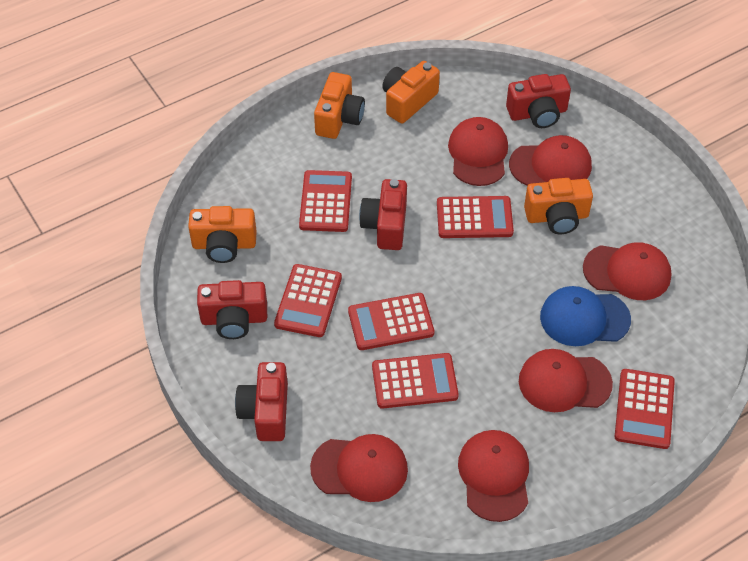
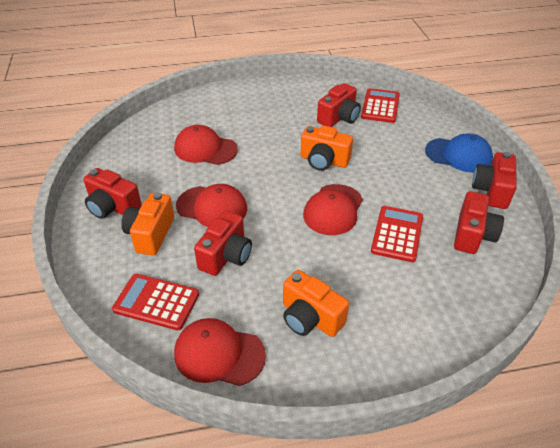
orange camera: 4 -> 3
red calculator: 6 -> 3
red camera: 4 -> 5
red cap: 6 -> 4

